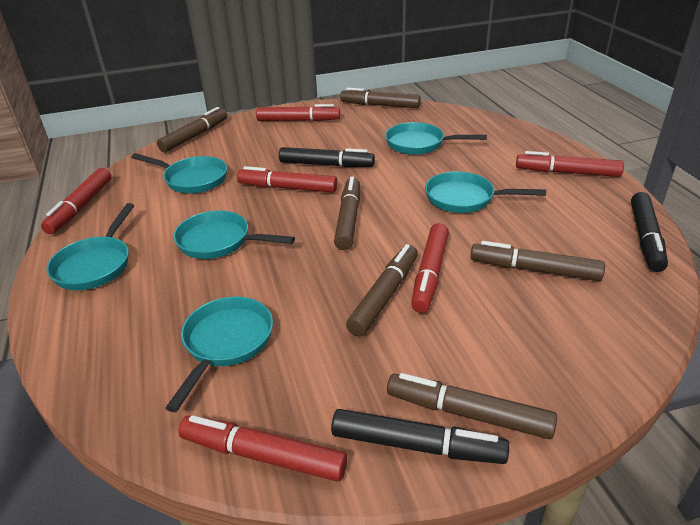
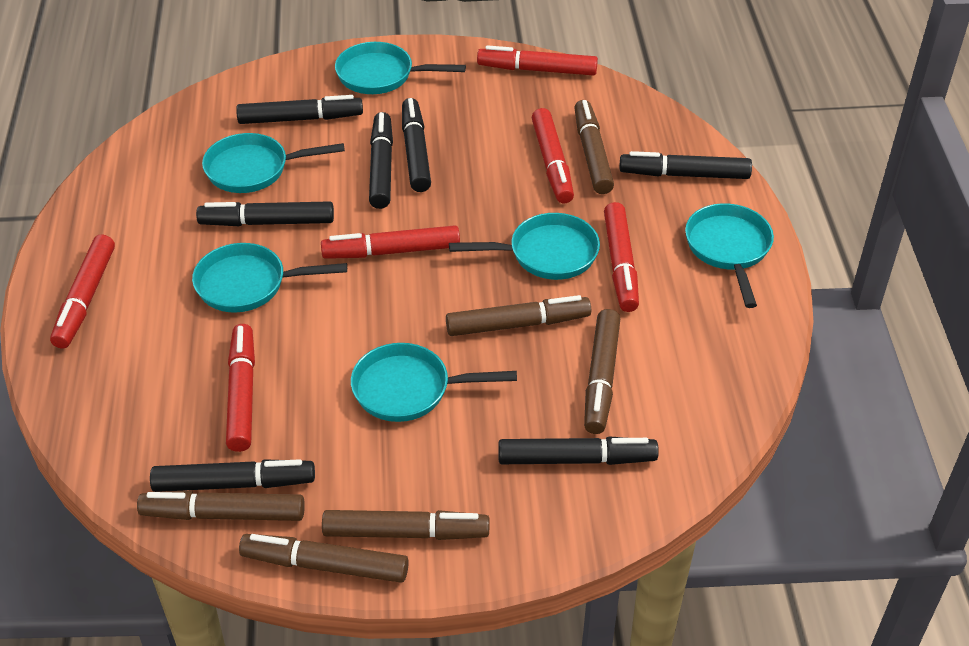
black marker: 3 -> 7

